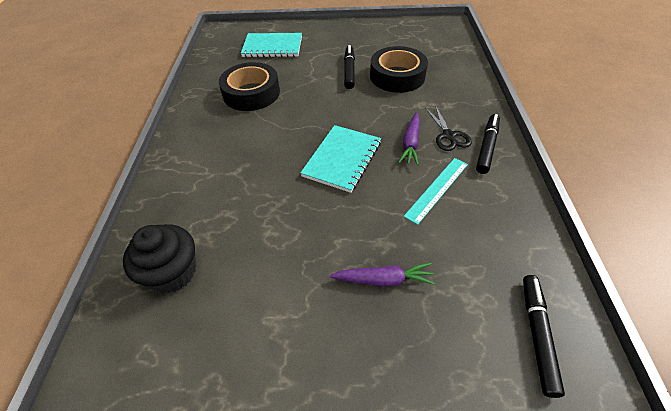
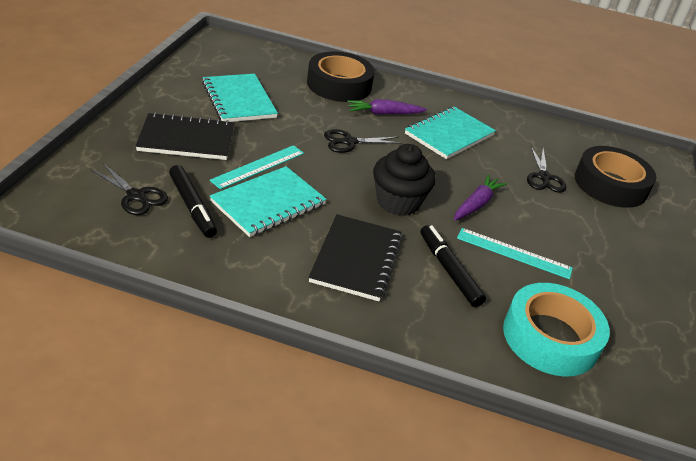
black marker: 3 -> 2
black notebook: 0 -> 2
black scissors: 1 -> 3
turquoise notebook: 2 -> 3
turquoise ruler: 1 -> 2
turquoise tape: 0 -> 1

